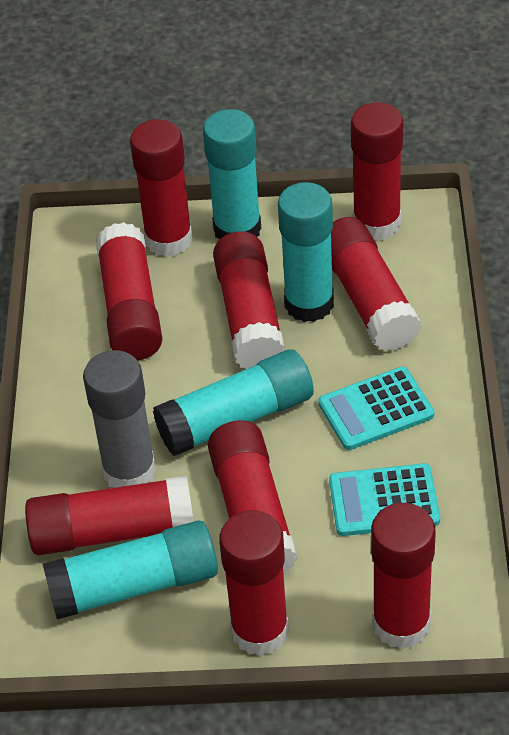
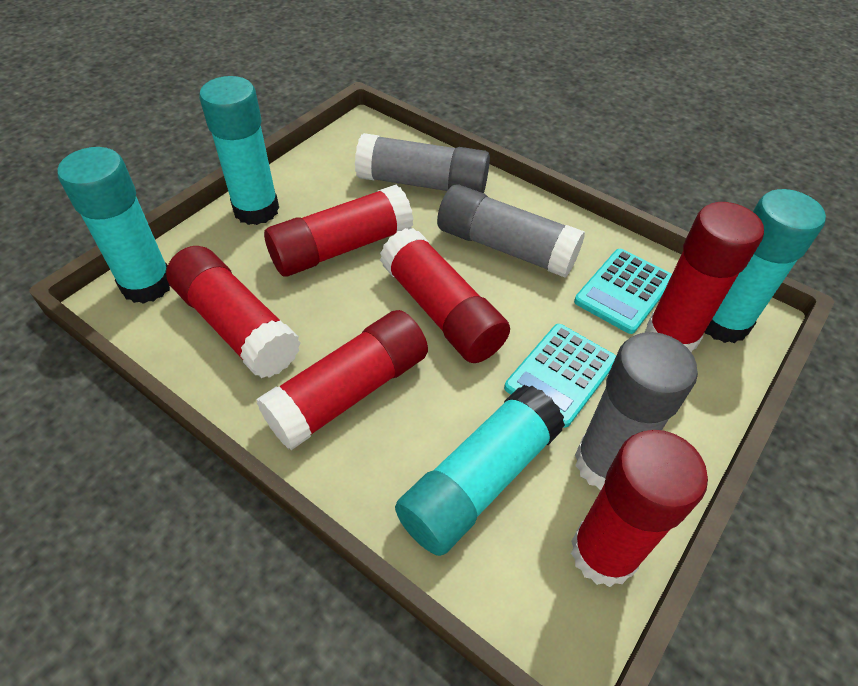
grey glue stick: 1 -> 3
red glue stick: 9 -> 6

